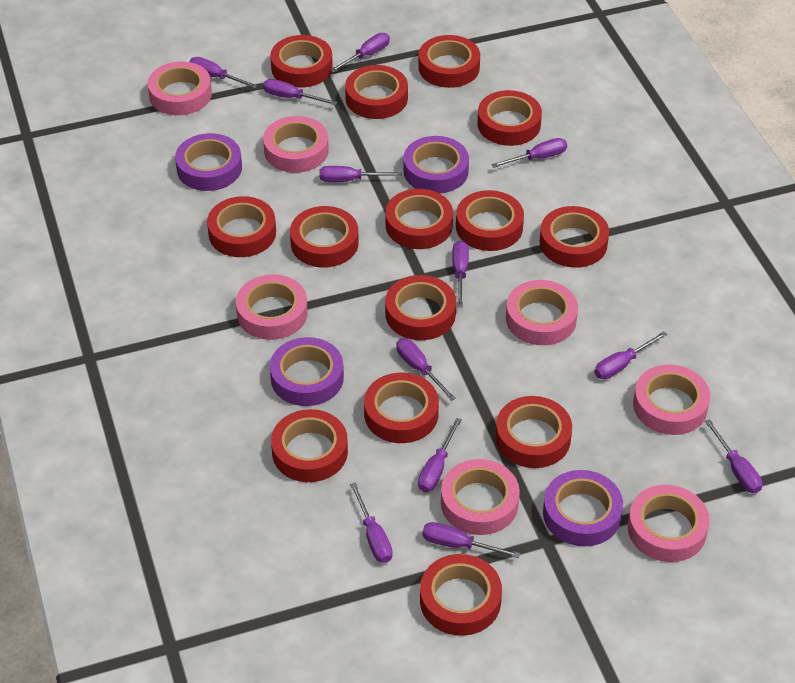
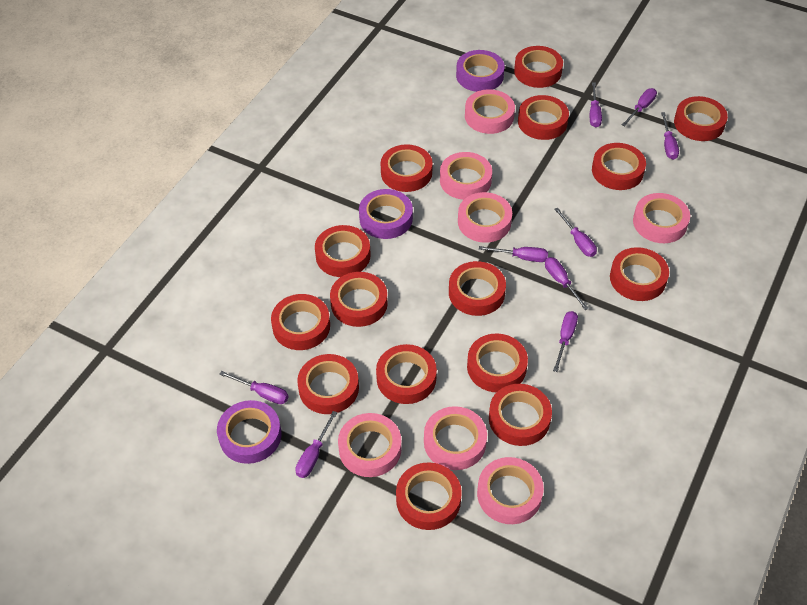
purple screwdriver: 12 -> 9
purple tape: 4 -> 3
red tape: 14 -> 15

